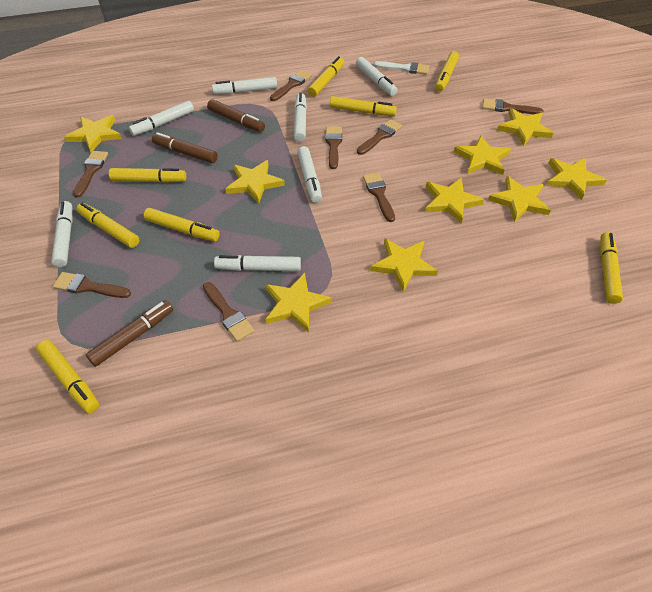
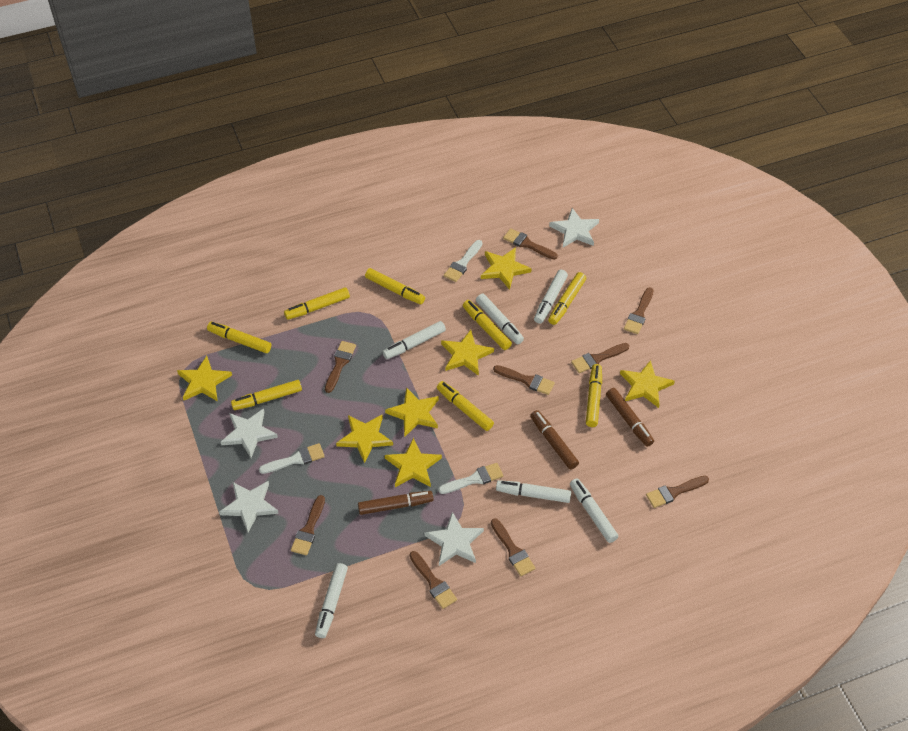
brown brush: 8 -> 9
white brush: 1 -> 3
white marker: 7 -> 6
white star: 0 -> 4
yellow star: 9 -> 7

